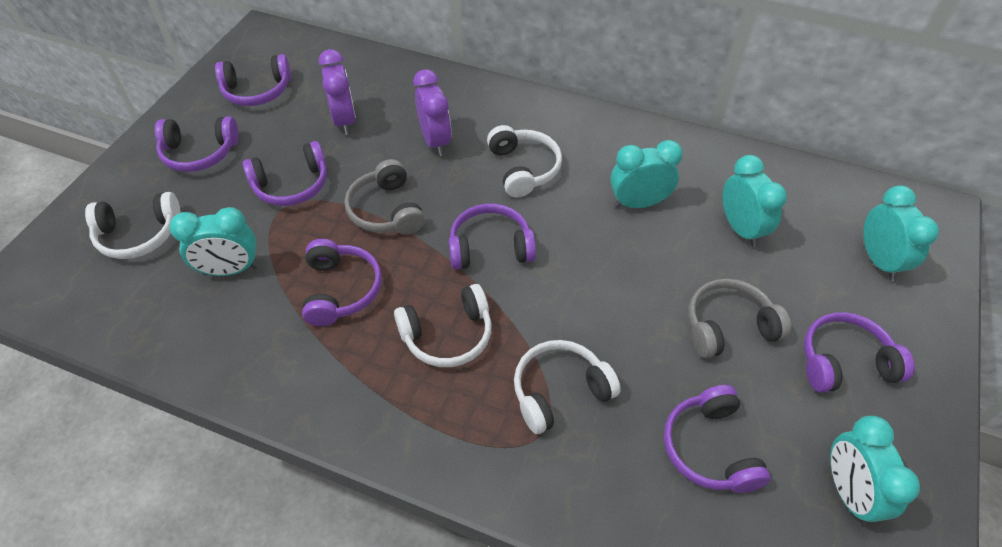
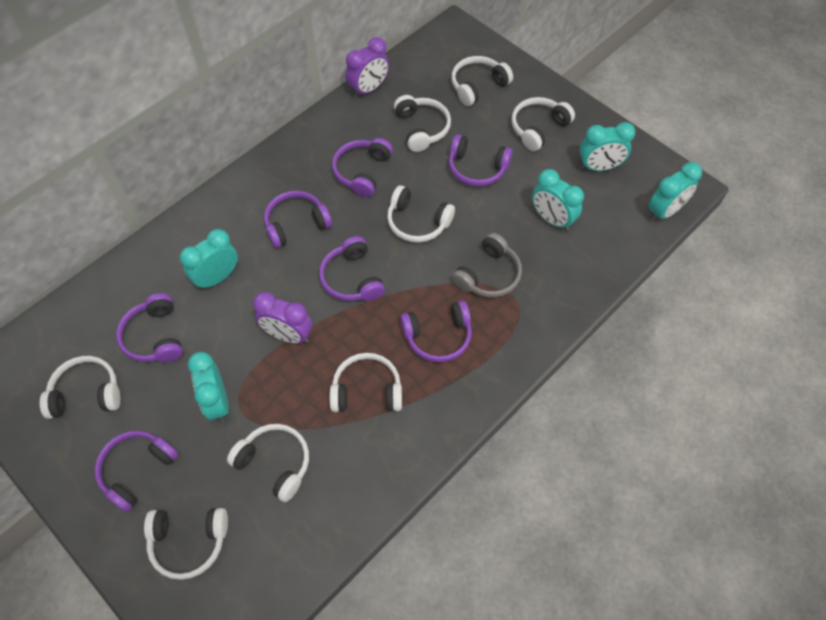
grey headphones: 2 -> 1
white headphones: 4 -> 8

